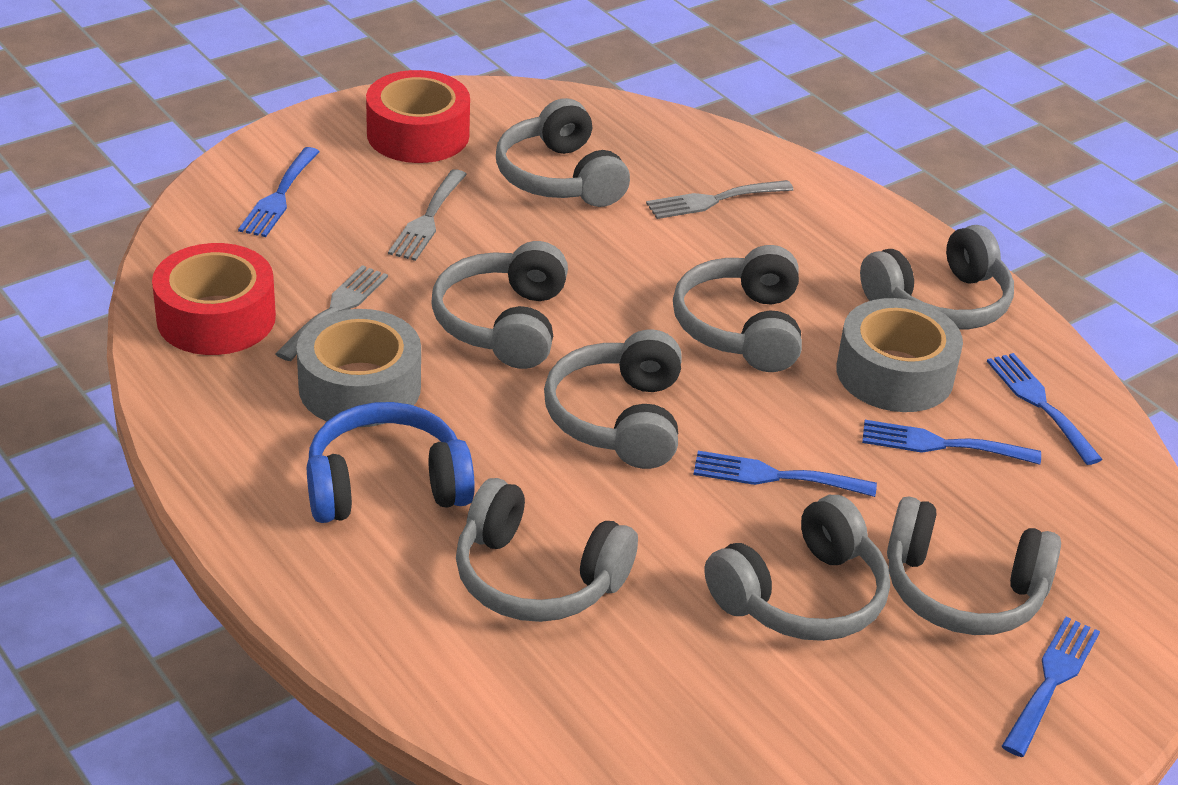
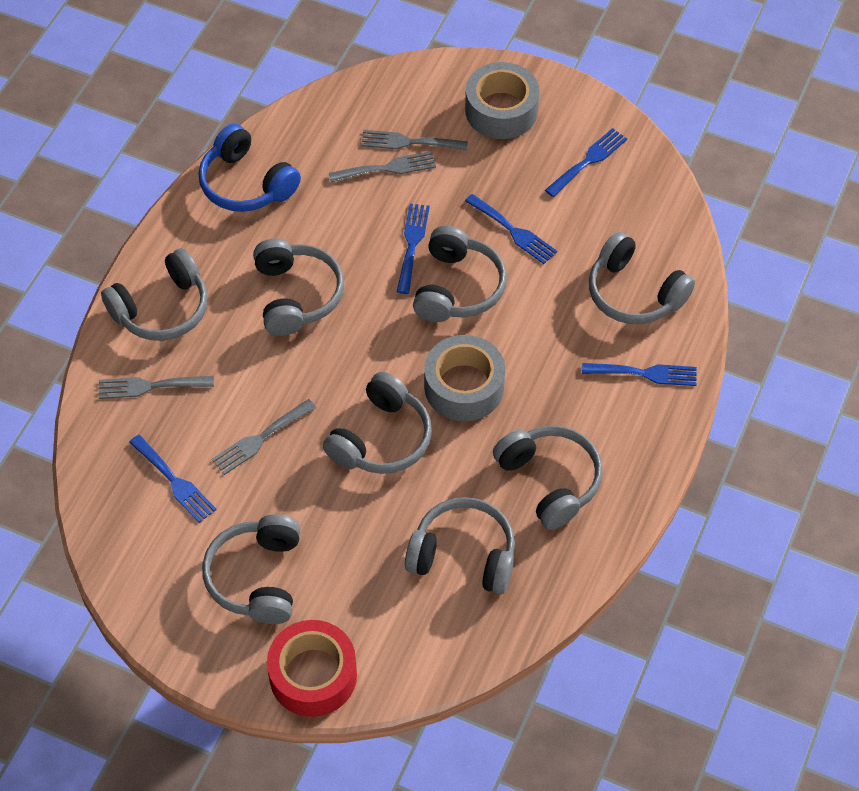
grey fork: 3 -> 4
red tape: 2 -> 1

